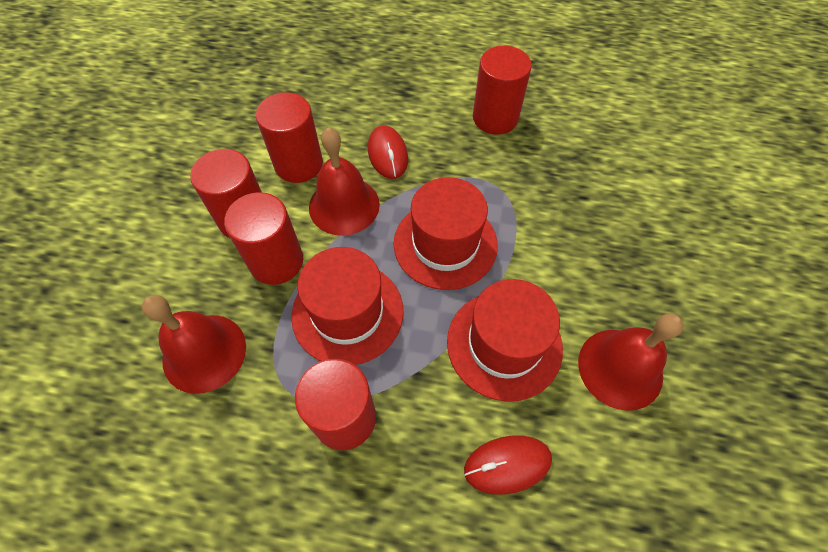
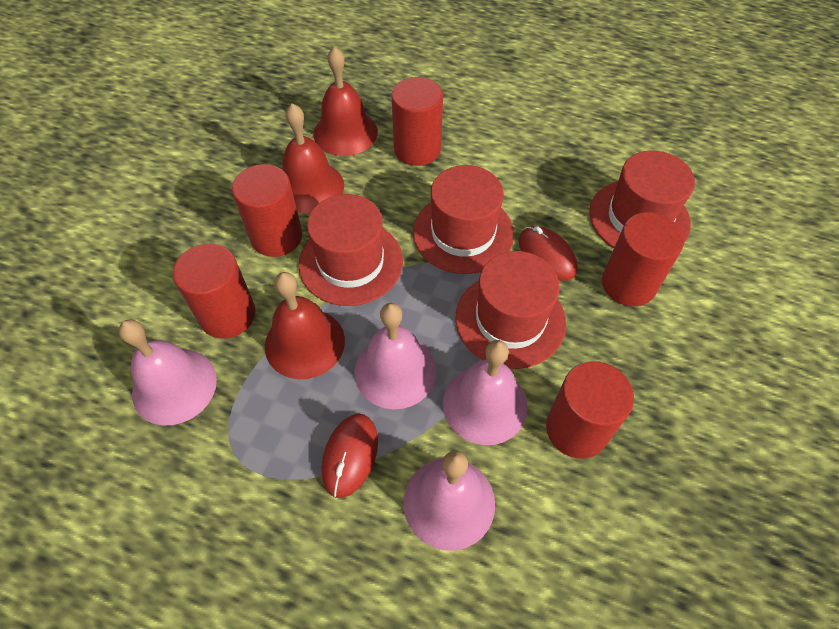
pink bell: 0 -> 4
red hat: 3 -> 4

